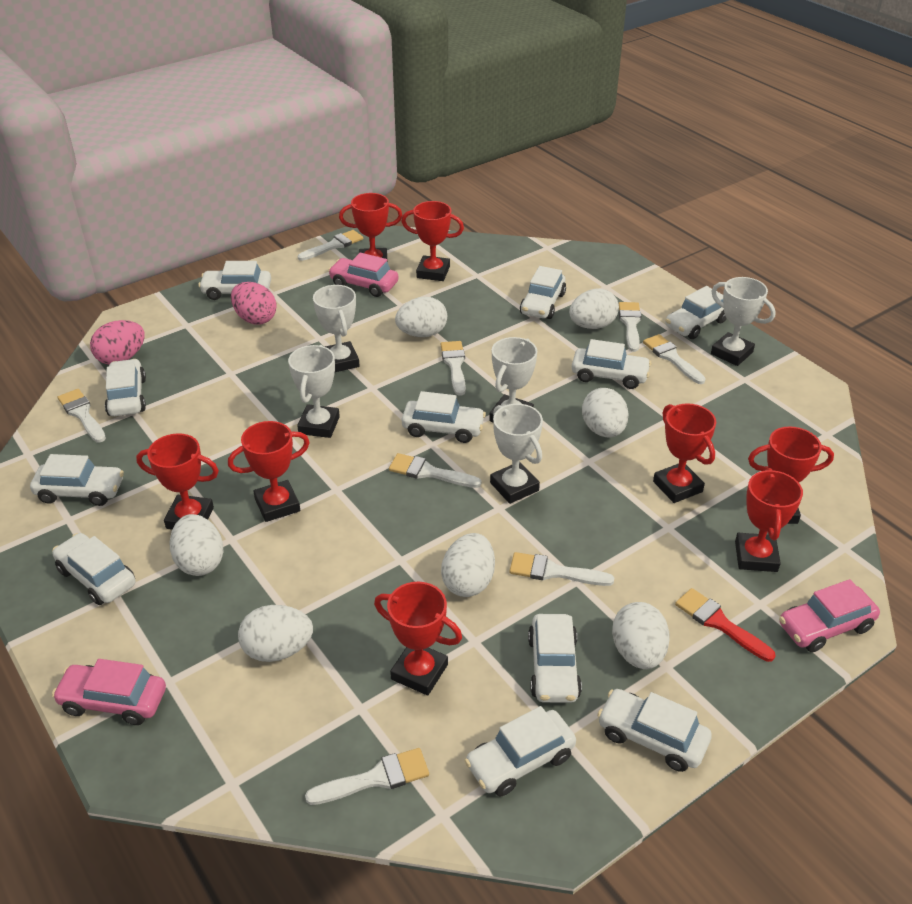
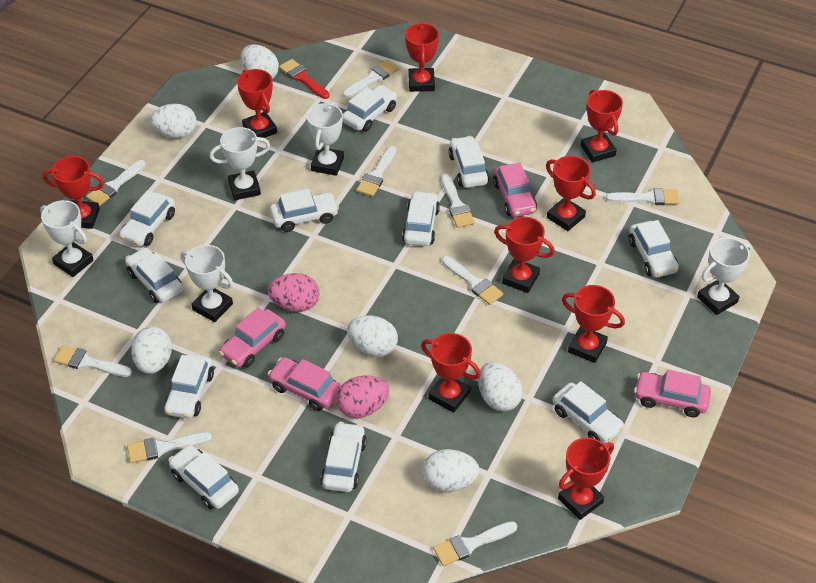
pink car: 3 -> 4
red trophy: 8 -> 9
white brush: 8 -> 9
white egg: 7 -> 6

